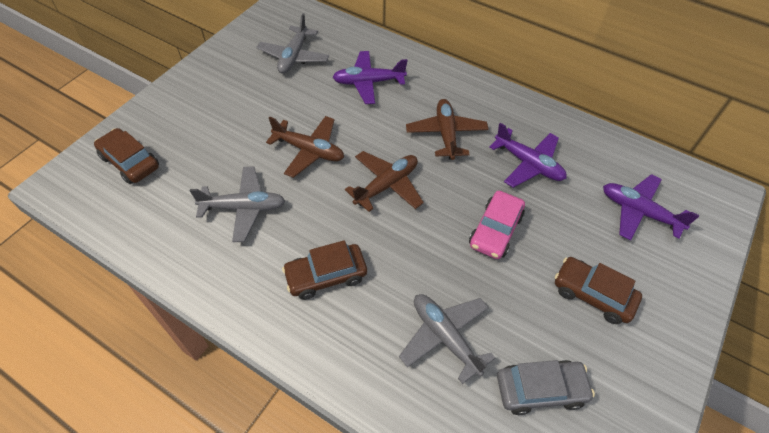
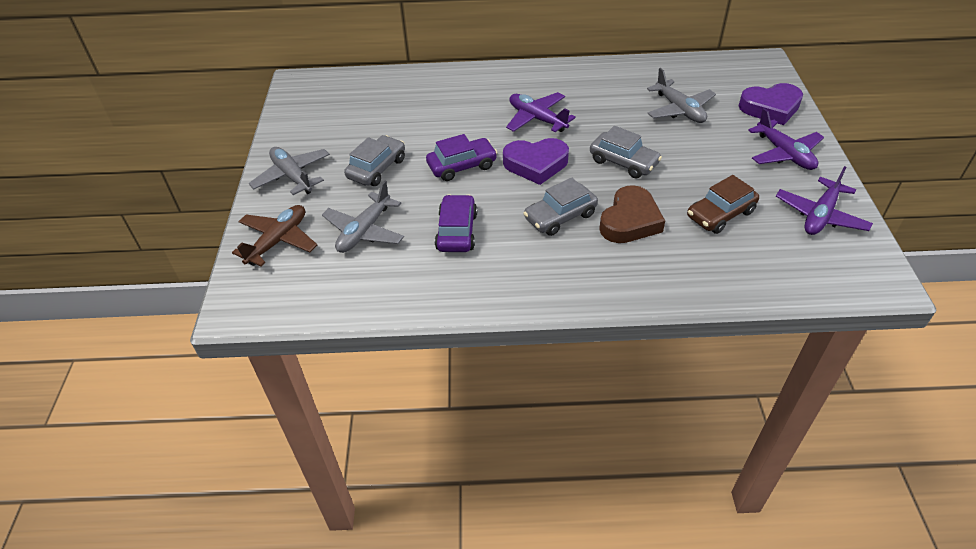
brown car: 3 -> 1
brown heart: 0 -> 1
brown plane: 3 -> 1
grey car: 1 -> 3
pink car: 1 -> 0
purple car: 0 -> 2
purple heart: 0 -> 2

